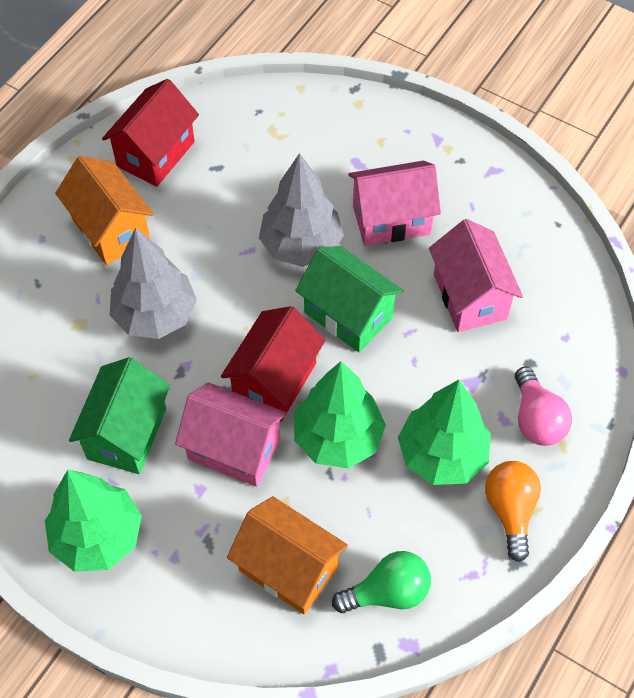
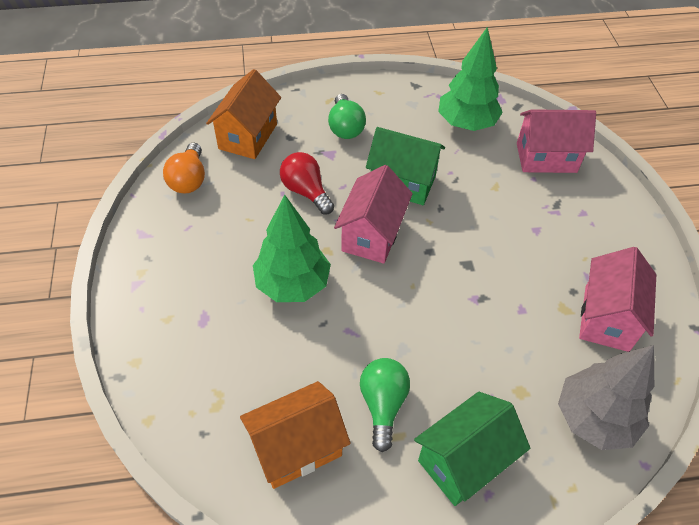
green light bulb: 1 -> 2
green tree: 3 -> 2
grey tree: 2 -> 1
pink light bulb: 1 -> 0
red house: 2 -> 0
red light bulb: 0 -> 1

